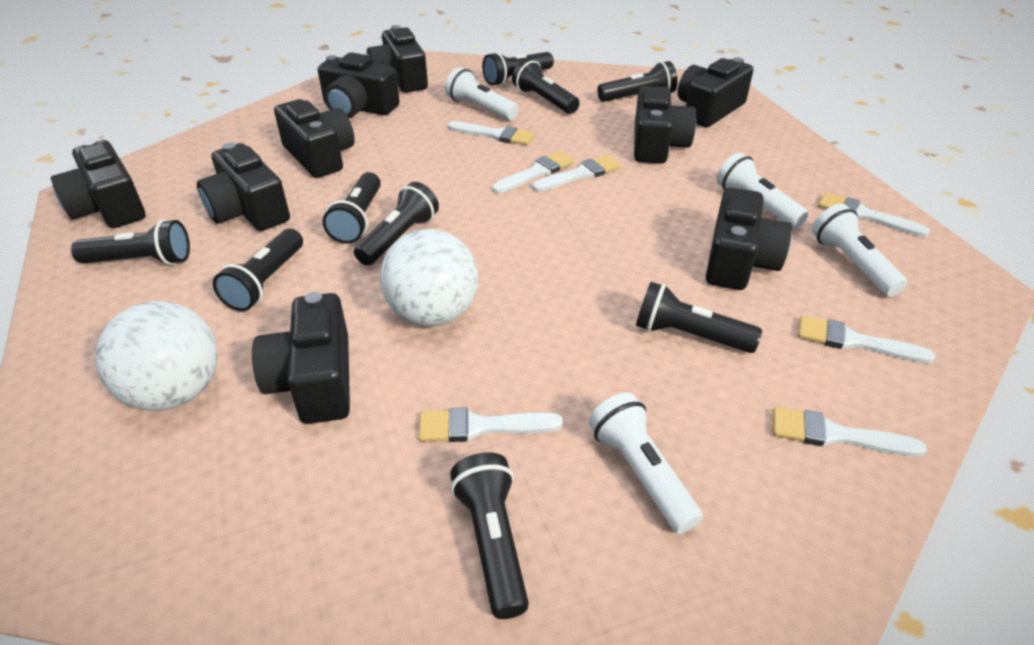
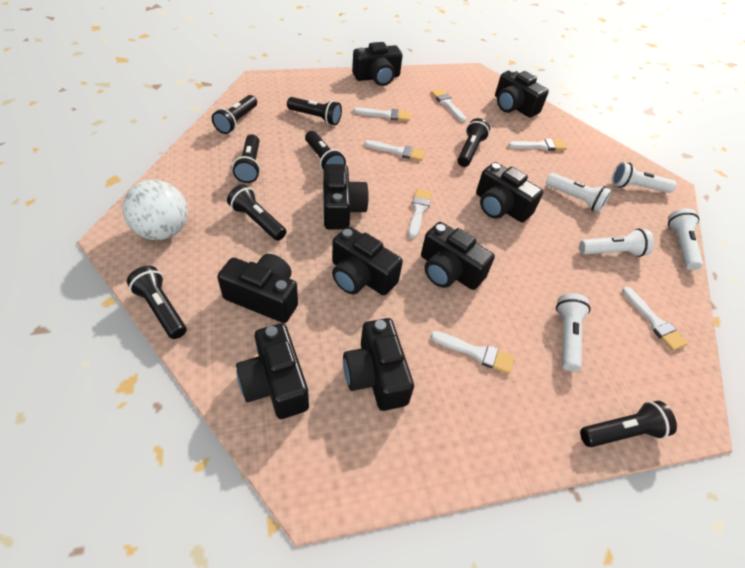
black flashlight: 9 -> 8
white ball: 2 -> 1
white flashlight: 4 -> 5

